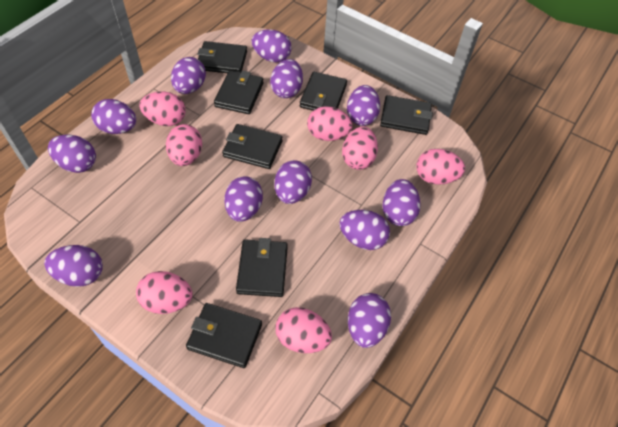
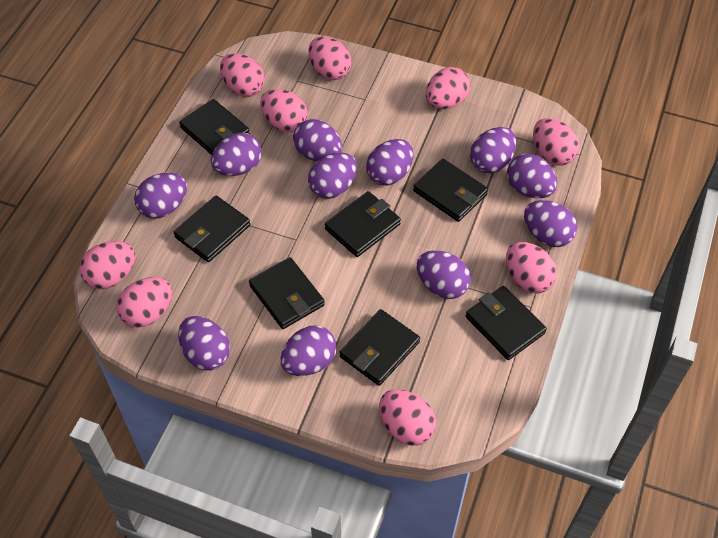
pink egg: 7 -> 9
purple egg: 12 -> 11

